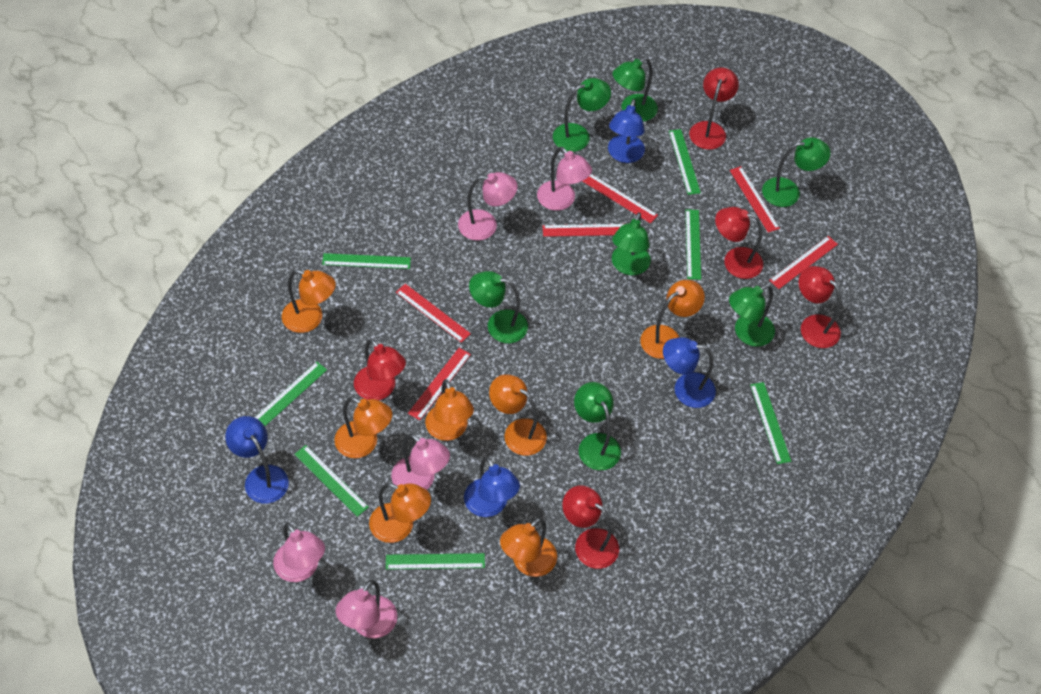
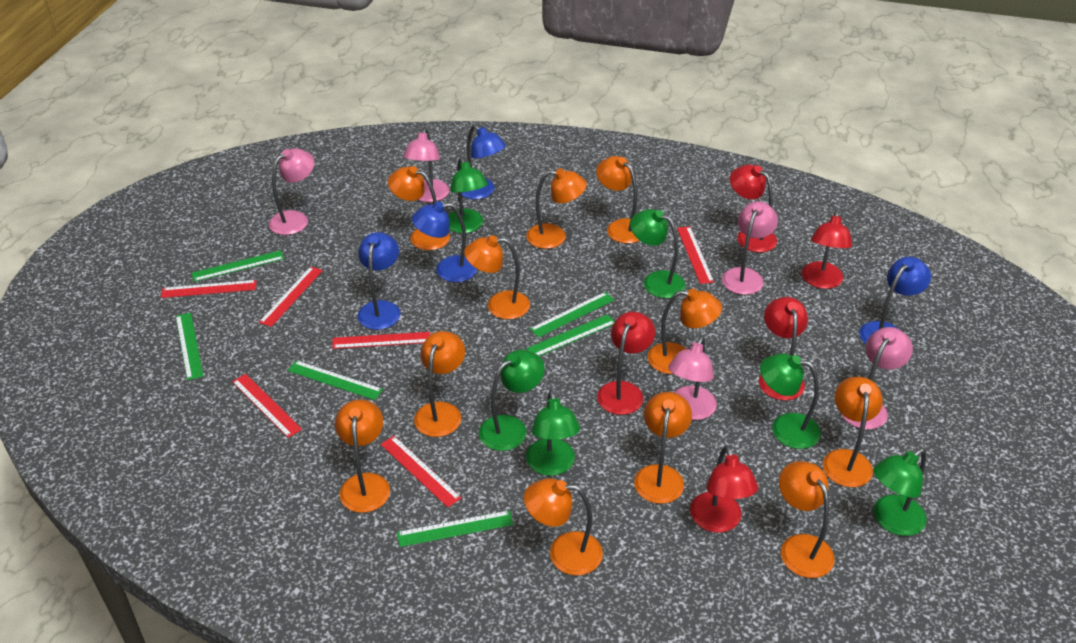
green lamp: 7 -> 6
green ruler: 7 -> 6
orange lamp: 7 -> 11

